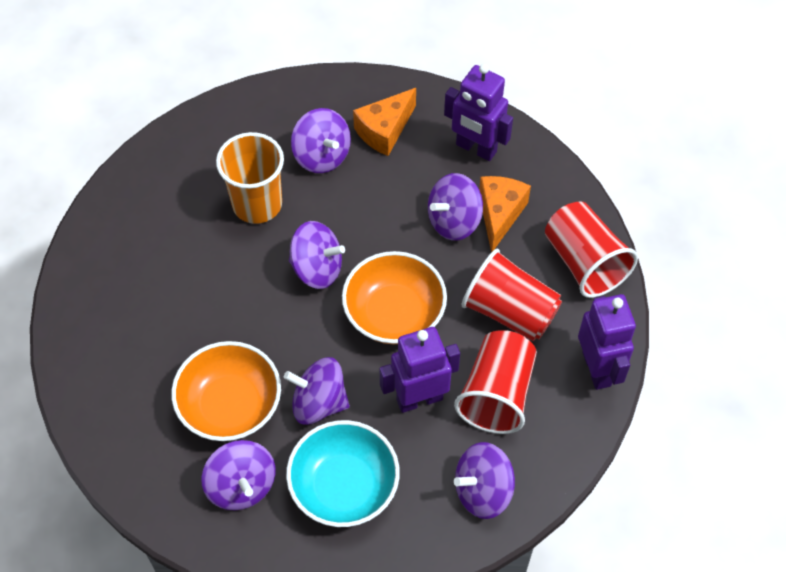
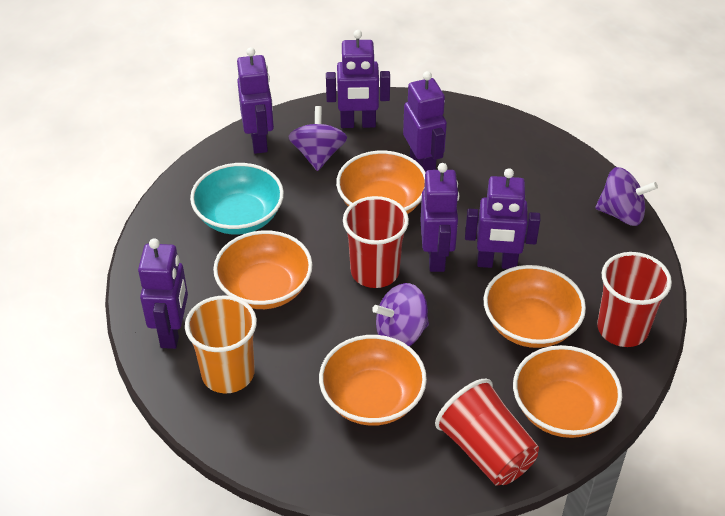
orange bowl: 2 -> 5
orange cheese: 2 -> 0
purple robot: 3 -> 6
purple spinning top: 6 -> 3

